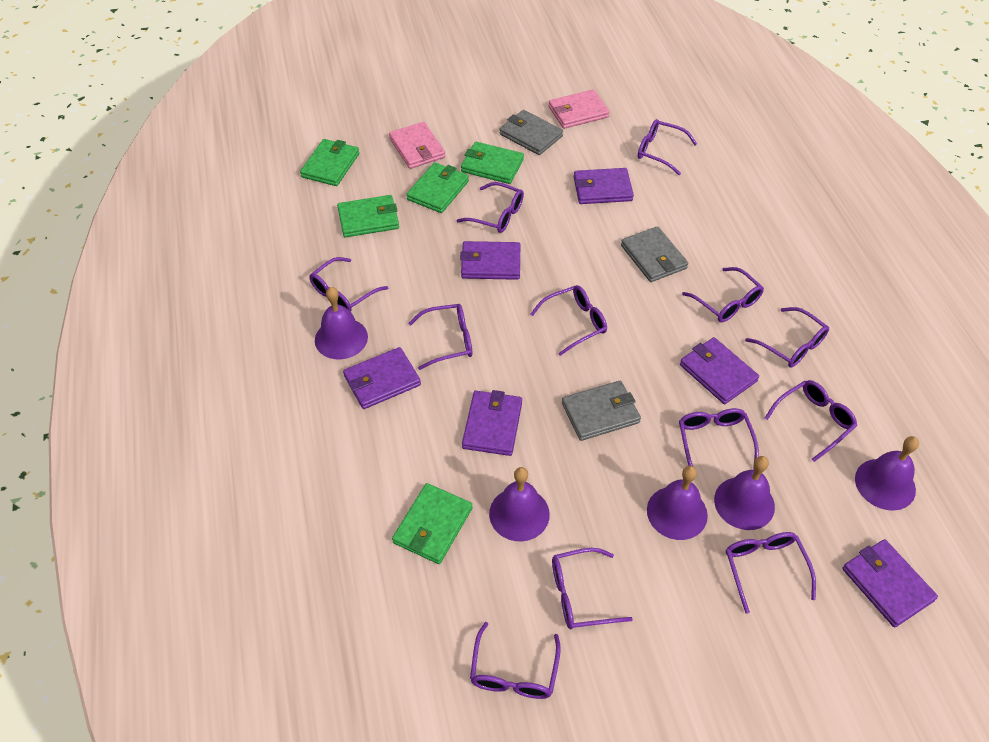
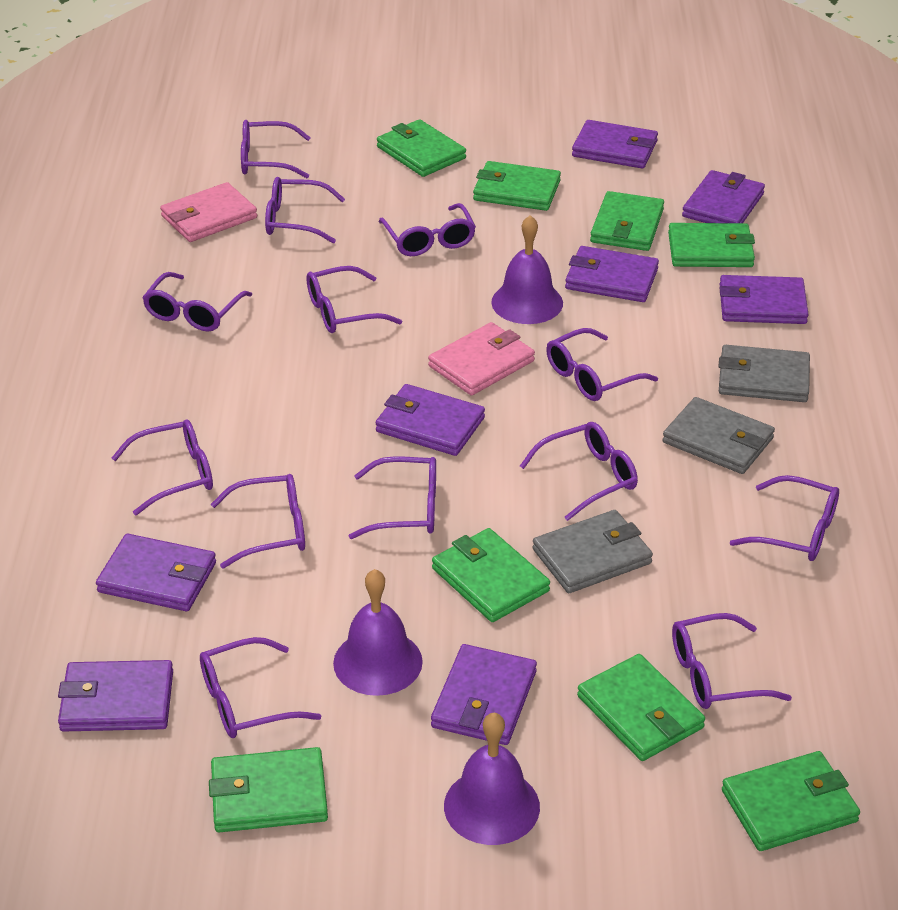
green wallet: 5 -> 8
purple bell: 5 -> 3
purple glasses: 12 -> 13
purple wallet: 6 -> 8

